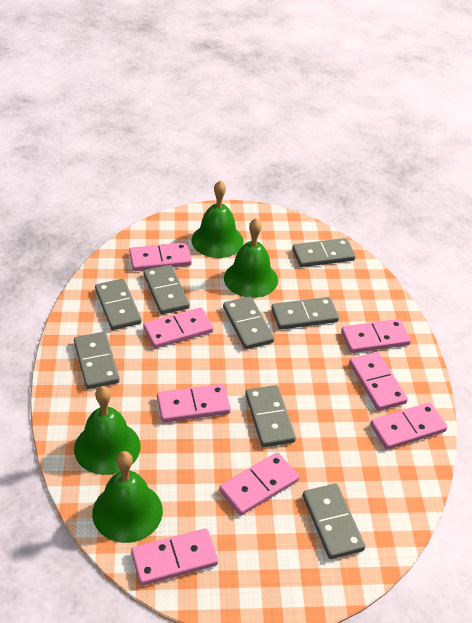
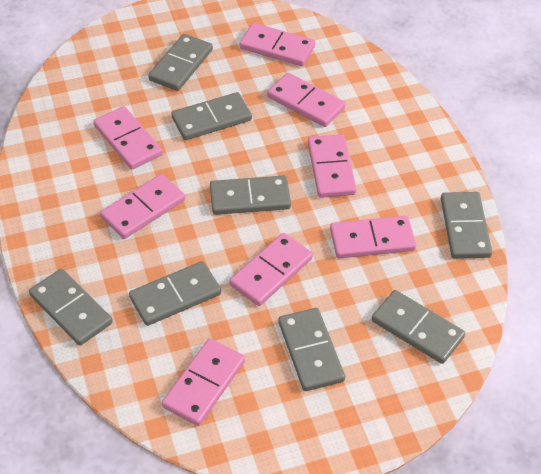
green bell: 4 -> 0

